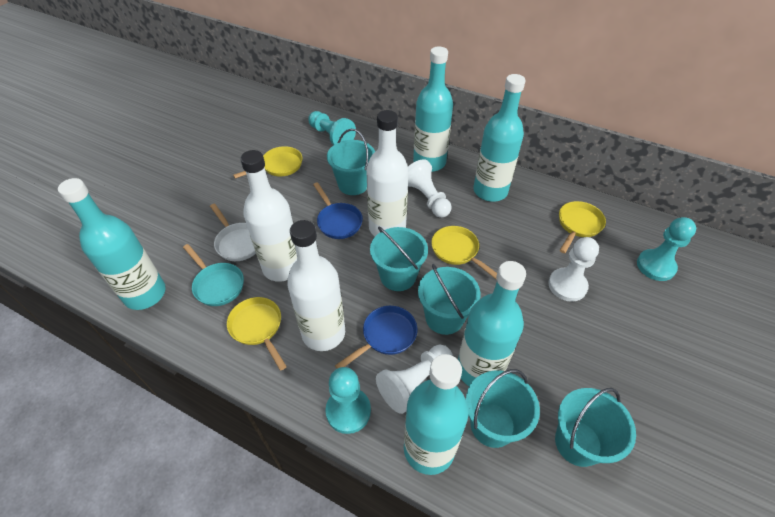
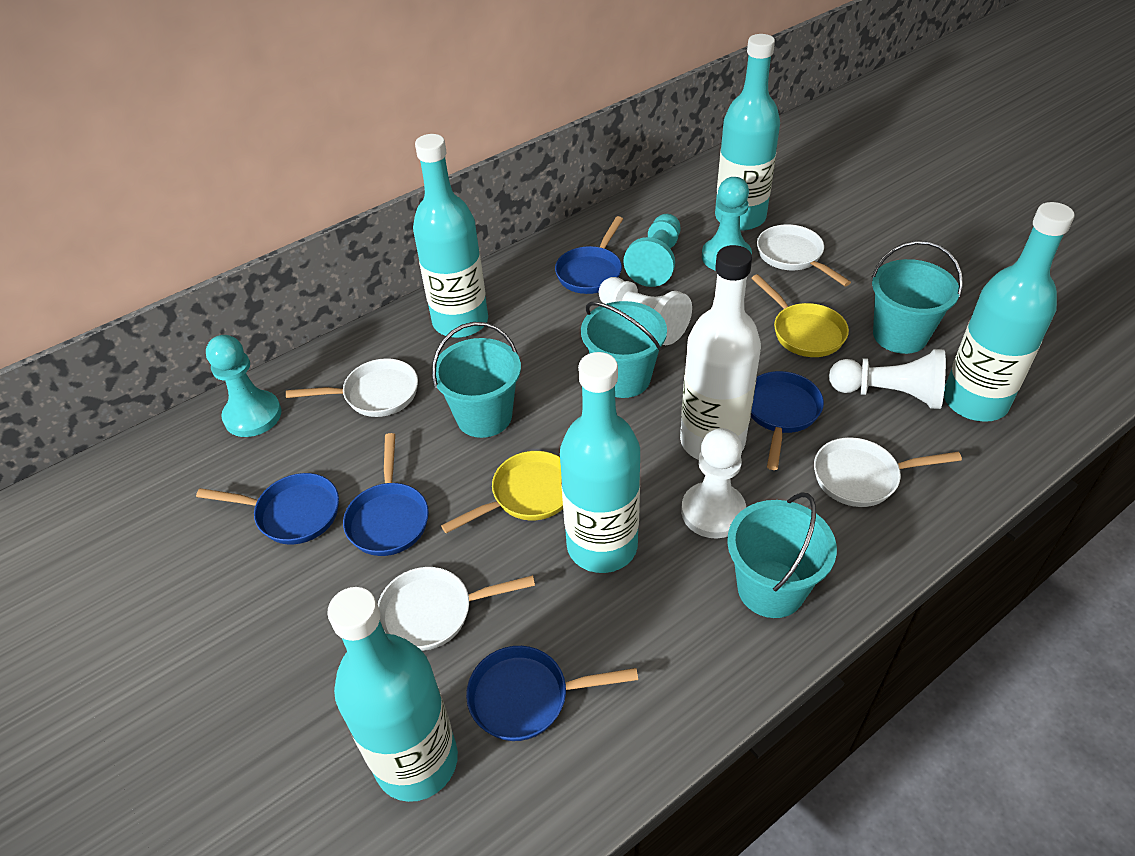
blue pan: 2 -> 5
turquoise bucket: 5 -> 4
turquoise pan: 1 -> 0
white bottle: 3 -> 1
white pan: 1 -> 4
yellow pan: 4 -> 2

